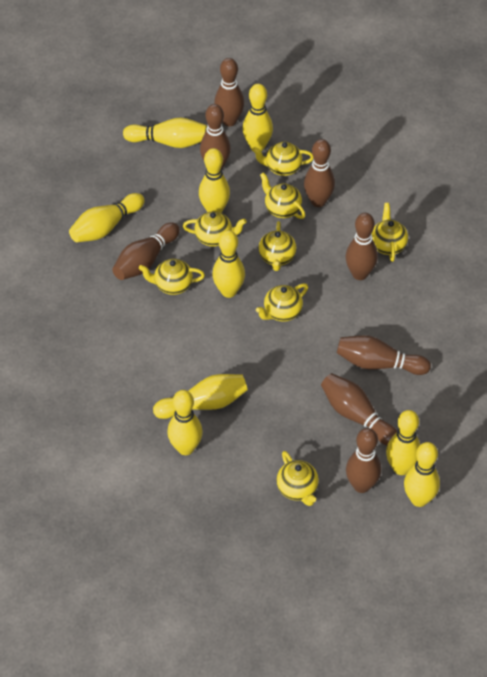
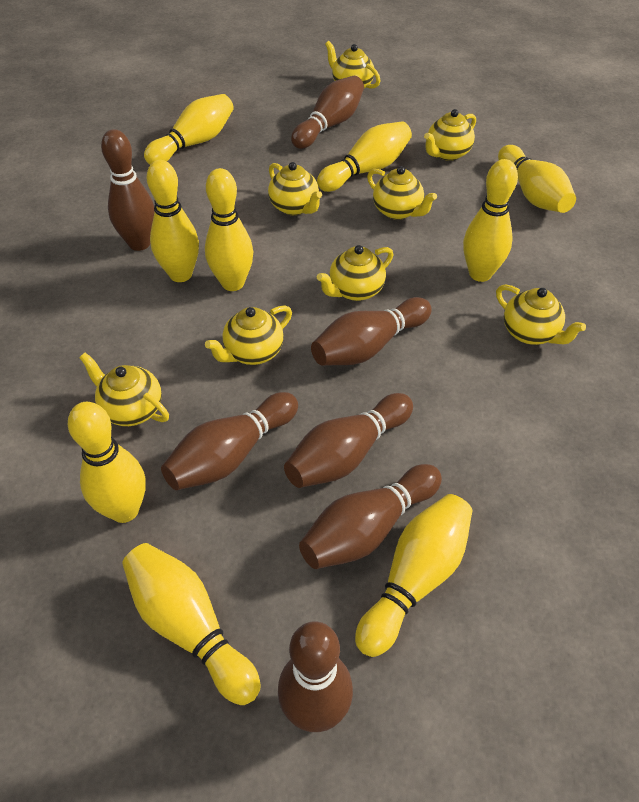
brown bowling pin: 8 -> 7

